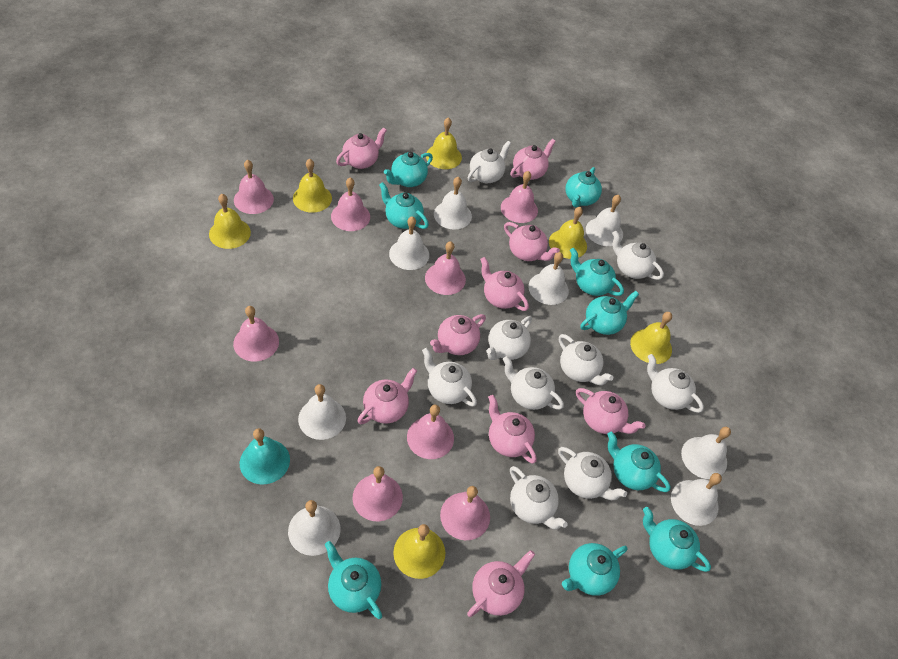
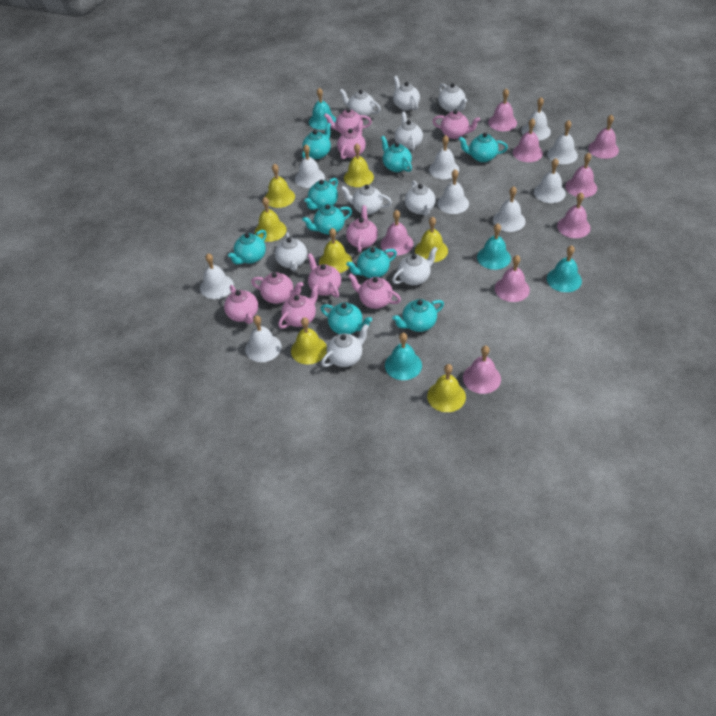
turquoise bell: 1 -> 4
white bell: 8 -> 9
yellow bell: 6 -> 7

